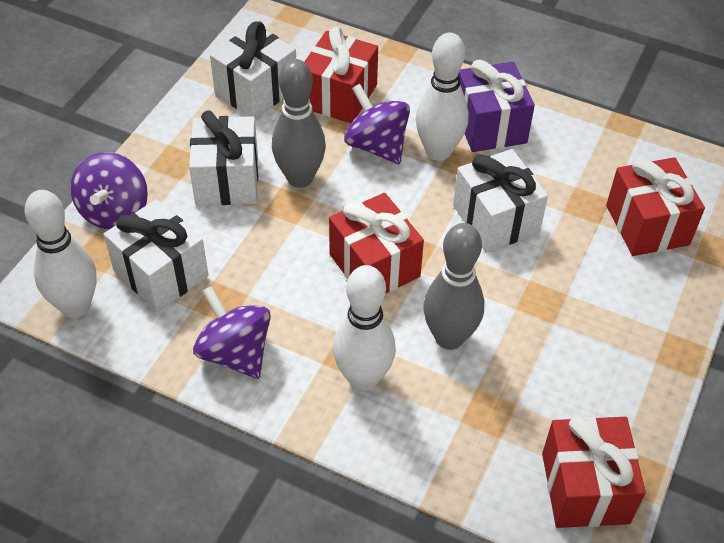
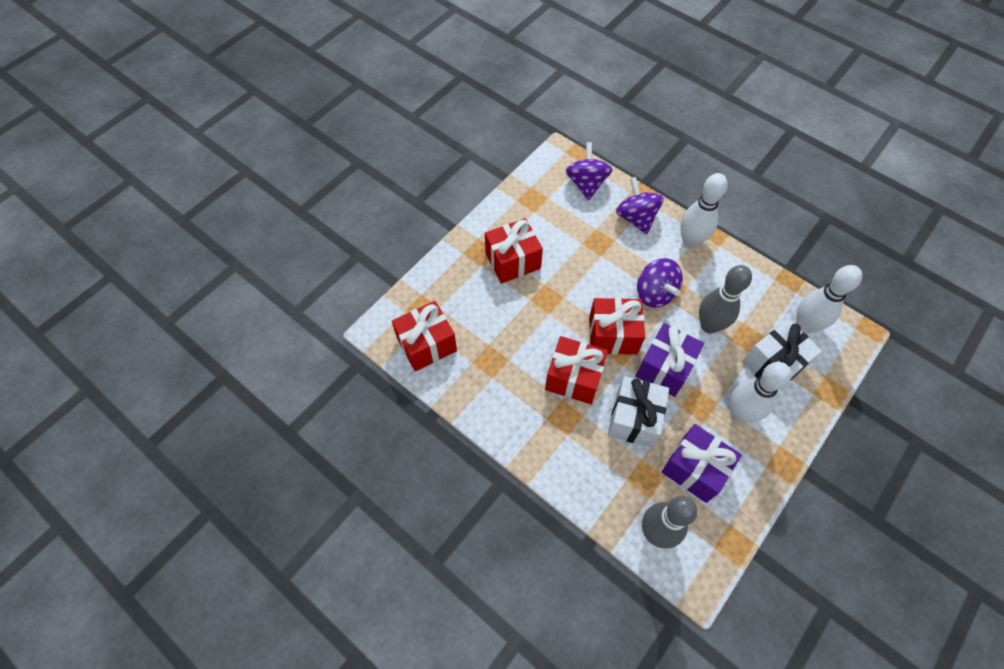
purple gift: 1 -> 2
white gift: 4 -> 2

